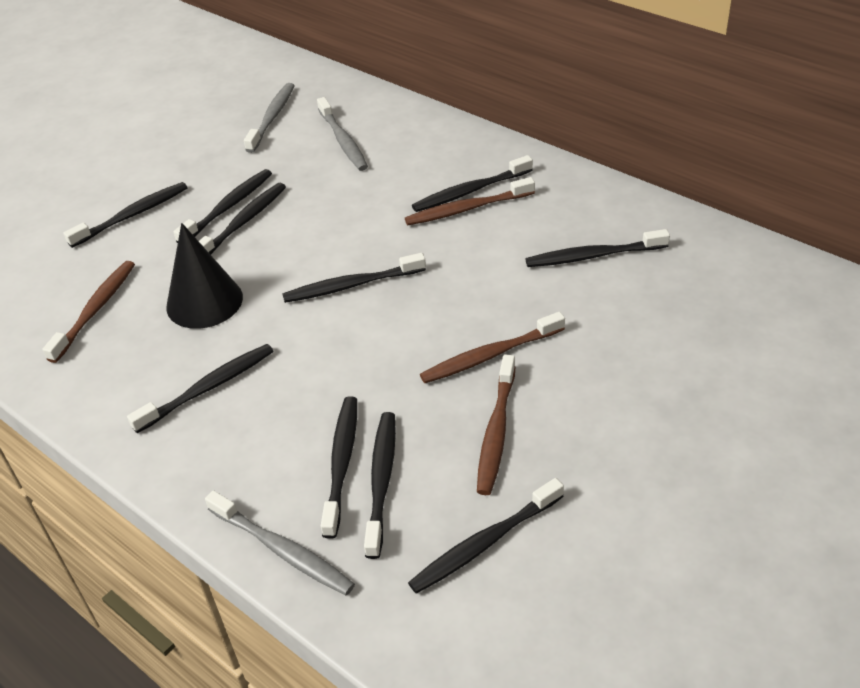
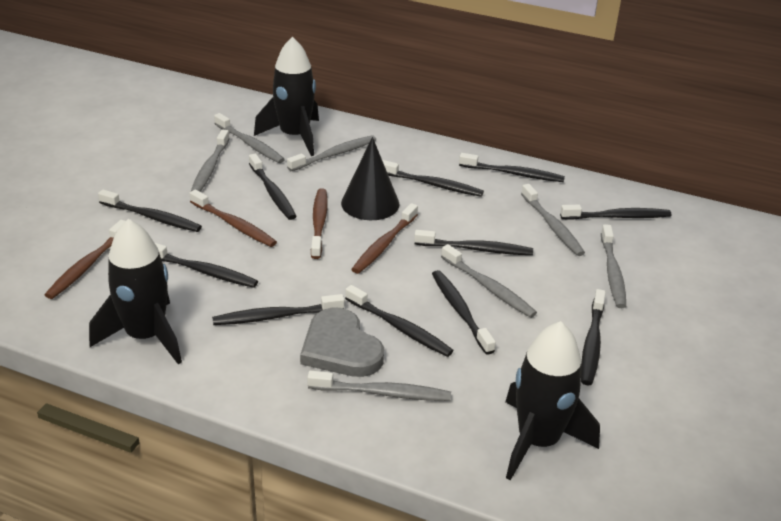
black rocket: 0 -> 3
black toothbrush: 10 -> 11
grey heart: 0 -> 1
grey toothbrush: 3 -> 7

